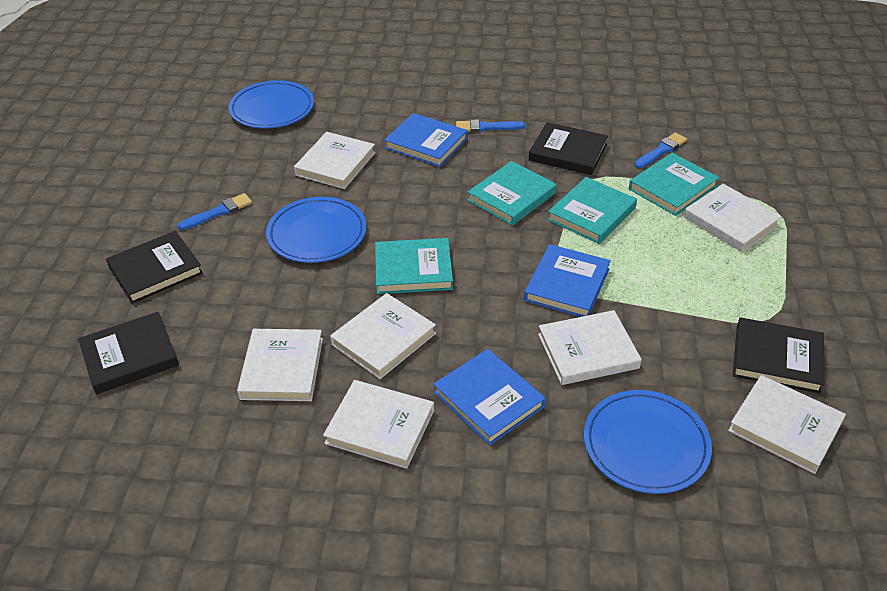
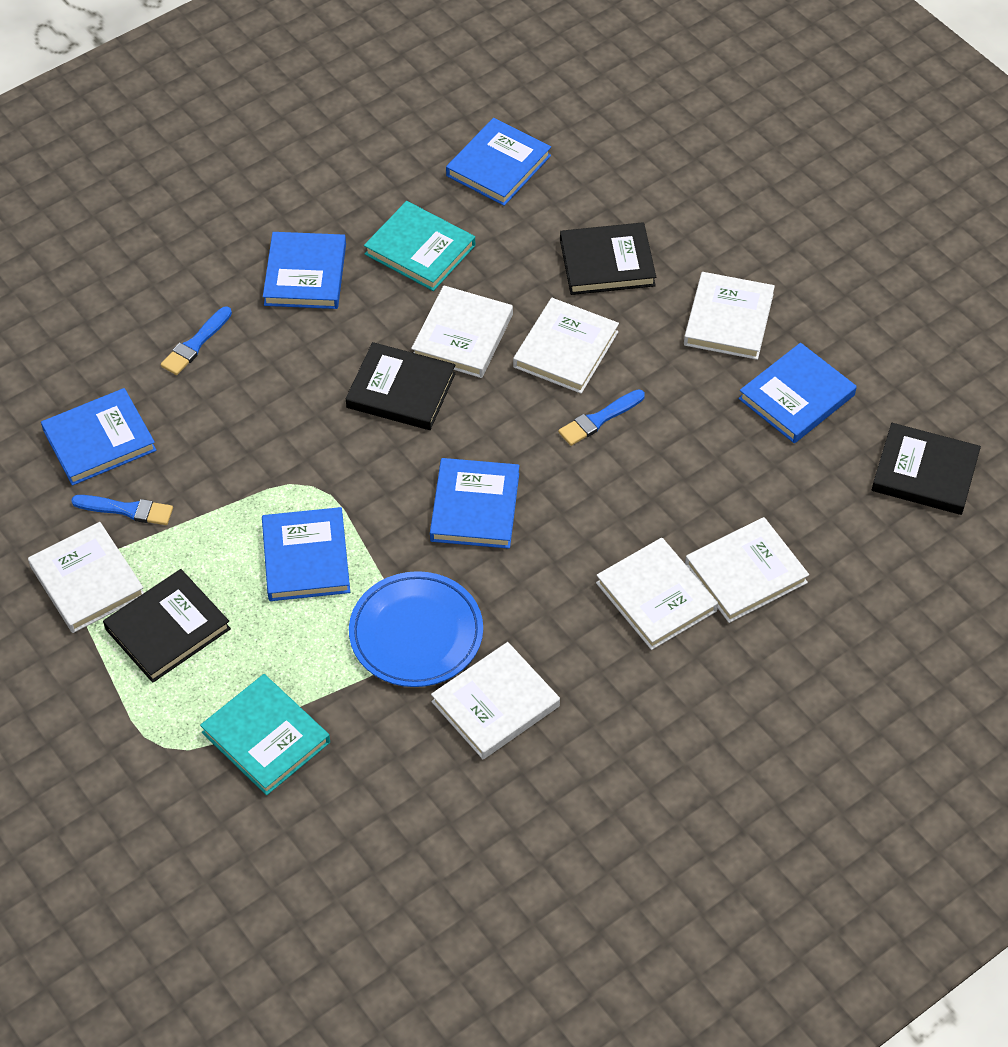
blue book: 3 -> 6
blue plate: 3 -> 1
turquoise book: 4 -> 2

